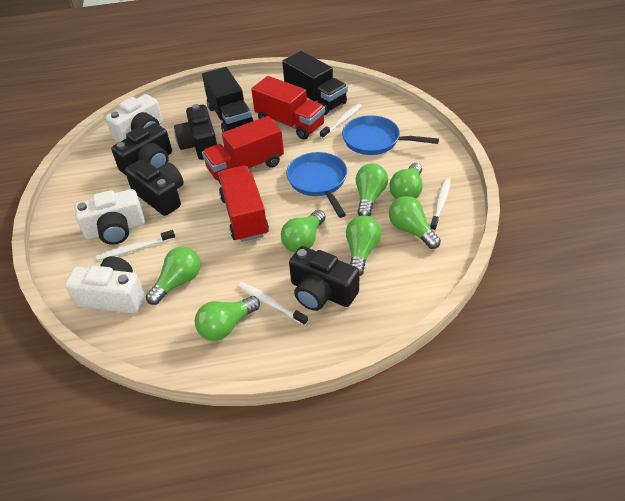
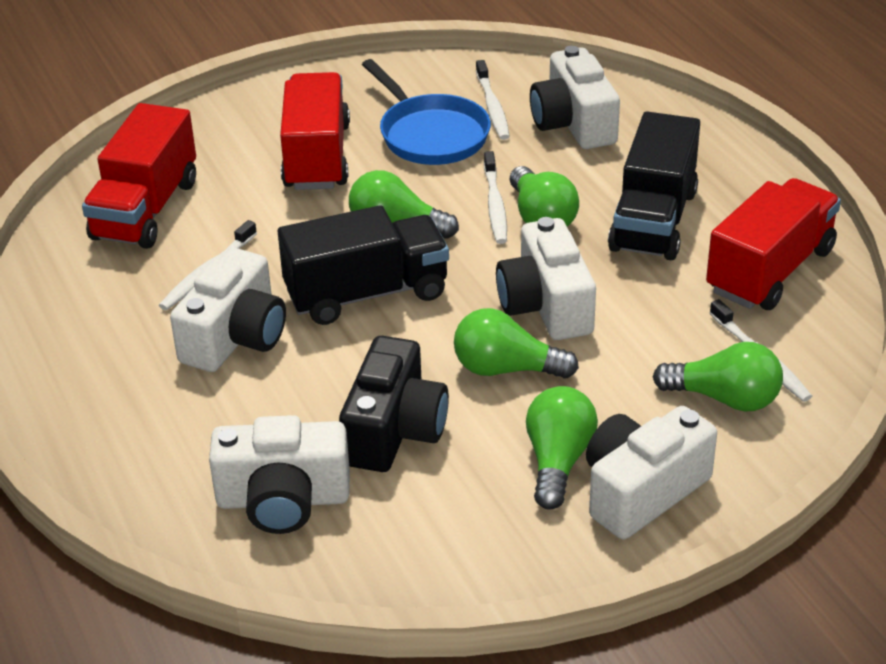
black camera: 4 -> 1
blue pan: 2 -> 1
green light bulb: 7 -> 5
white camera: 3 -> 5

